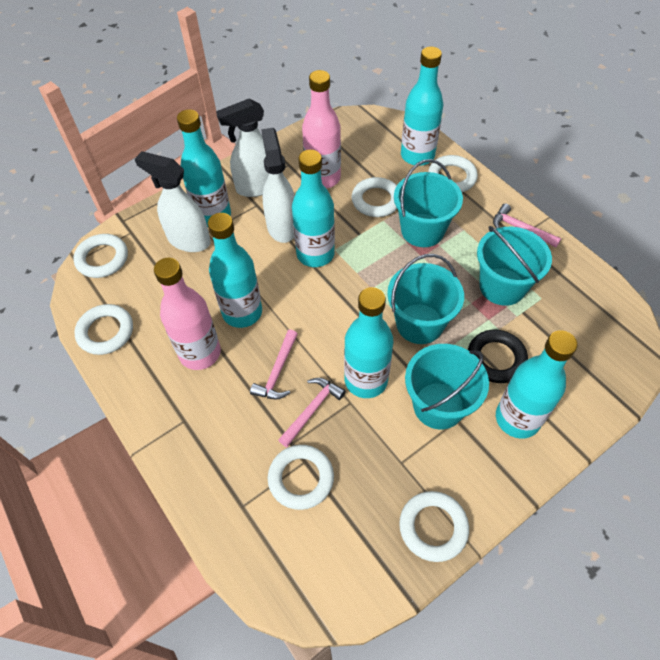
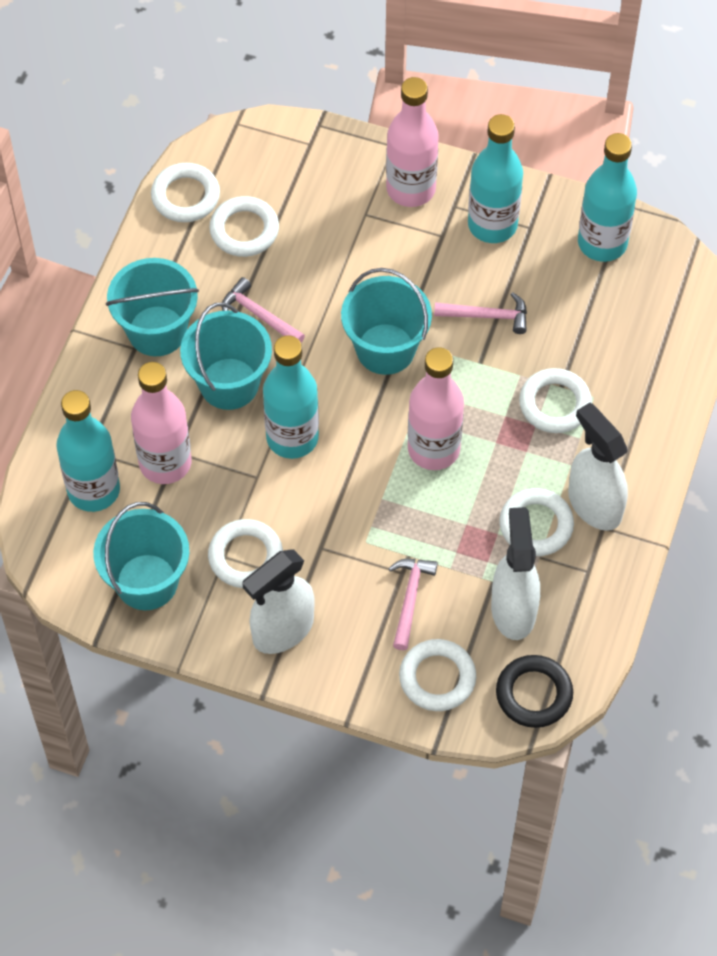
pink bottle: 2 -> 3
turquoise bottle: 6 -> 4

